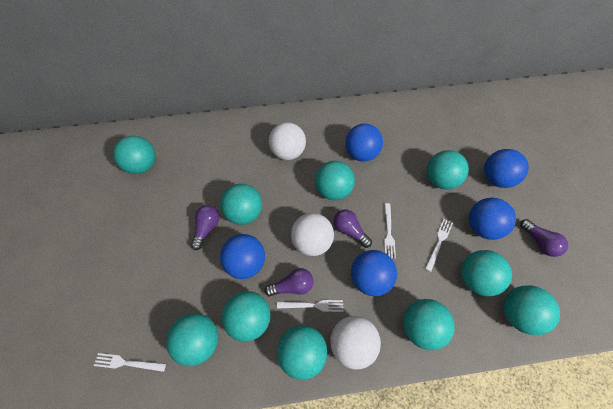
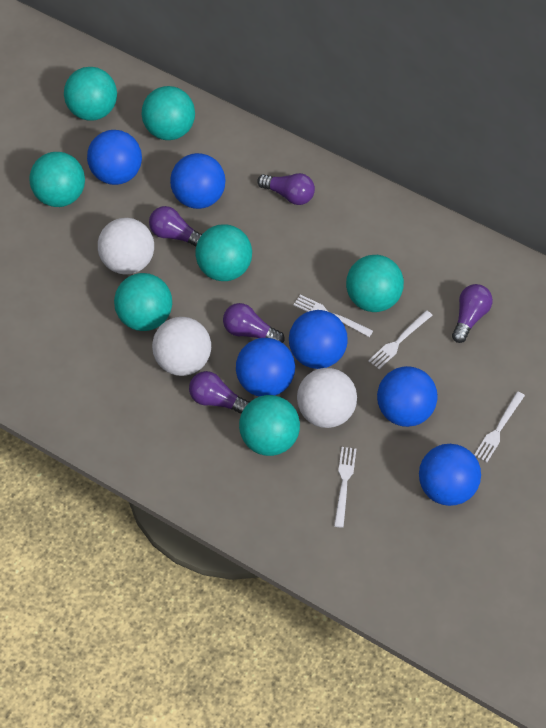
blue ball: 5 -> 6
purple light bulb: 4 -> 5
turquoise ball: 10 -> 7

